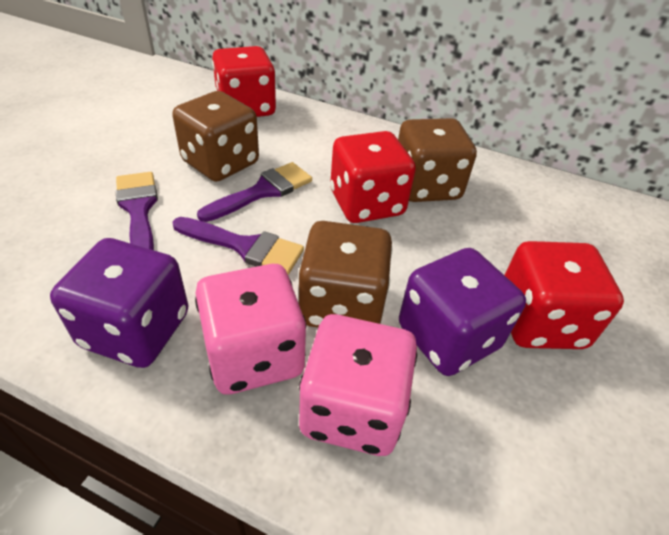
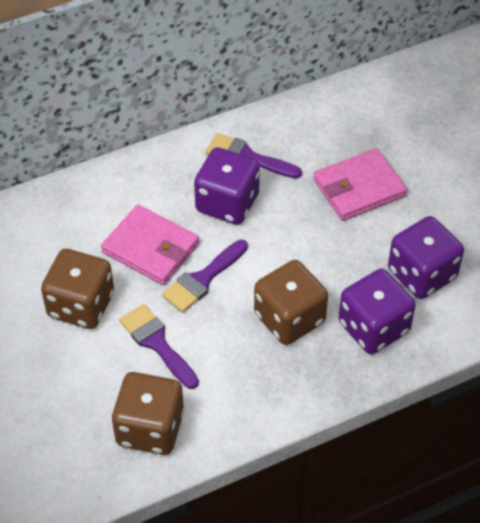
pink dice: 2 -> 0
pink wallet: 0 -> 2
purple dice: 2 -> 3
red dice: 3 -> 0

